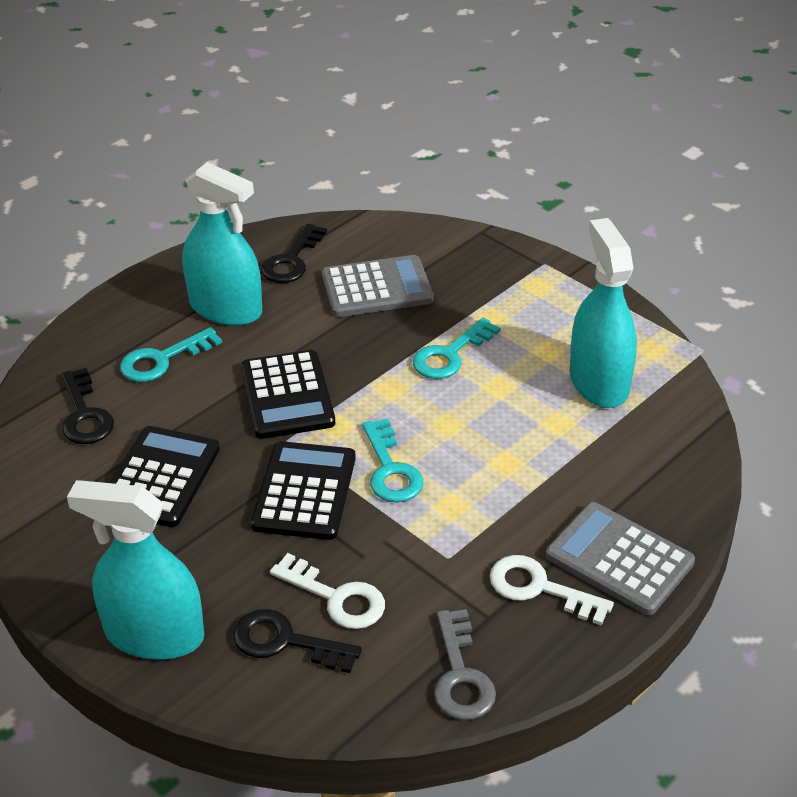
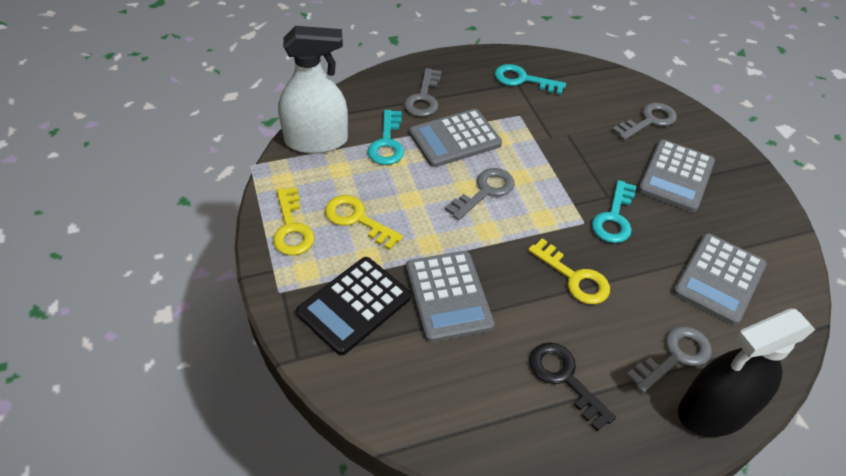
black calculator: 3 -> 1
black key: 3 -> 1
black spray bottle: 0 -> 1
grey calculator: 2 -> 4
grey key: 1 -> 4
turquoise spray bottle: 3 -> 0
white key: 2 -> 0
white spray bottle: 0 -> 1
yellow key: 0 -> 3

